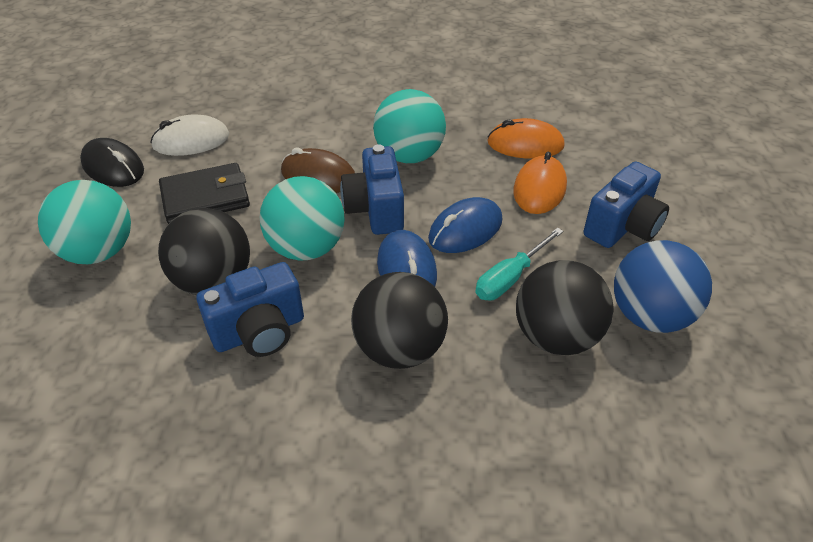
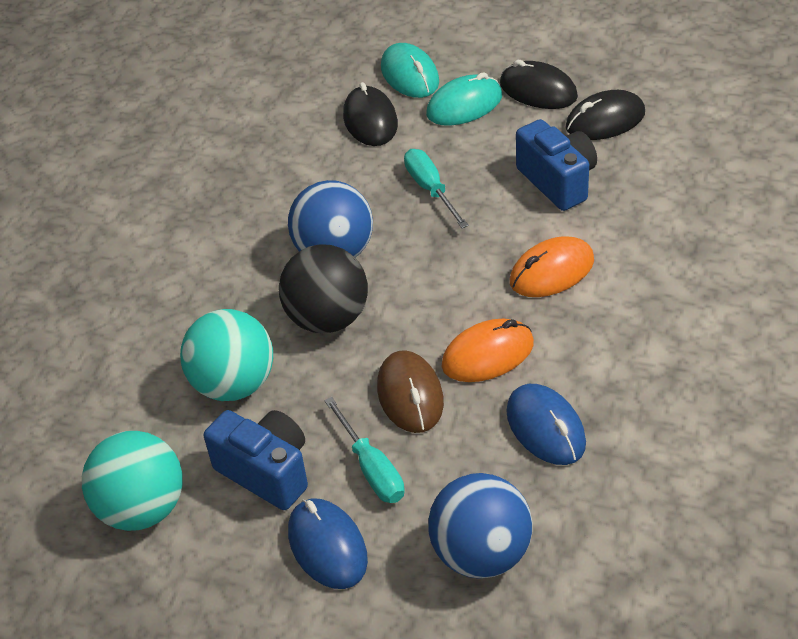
black ball: 3 -> 1
black mouse: 1 -> 3
black wallet: 1 -> 0
blue ball: 1 -> 2
blue camera: 3 -> 2
turquoise ball: 3 -> 2
turquoise mouse: 0 -> 2
turquoise screwdriver: 1 -> 2
white mouse: 1 -> 0

